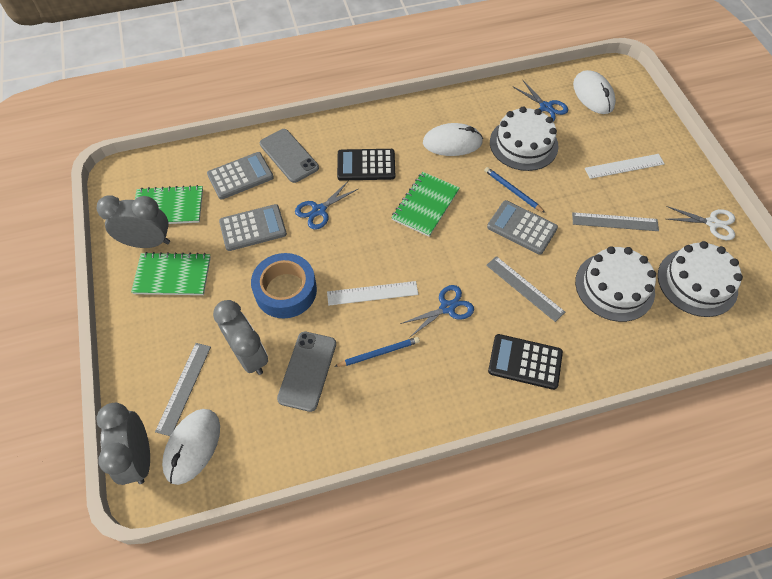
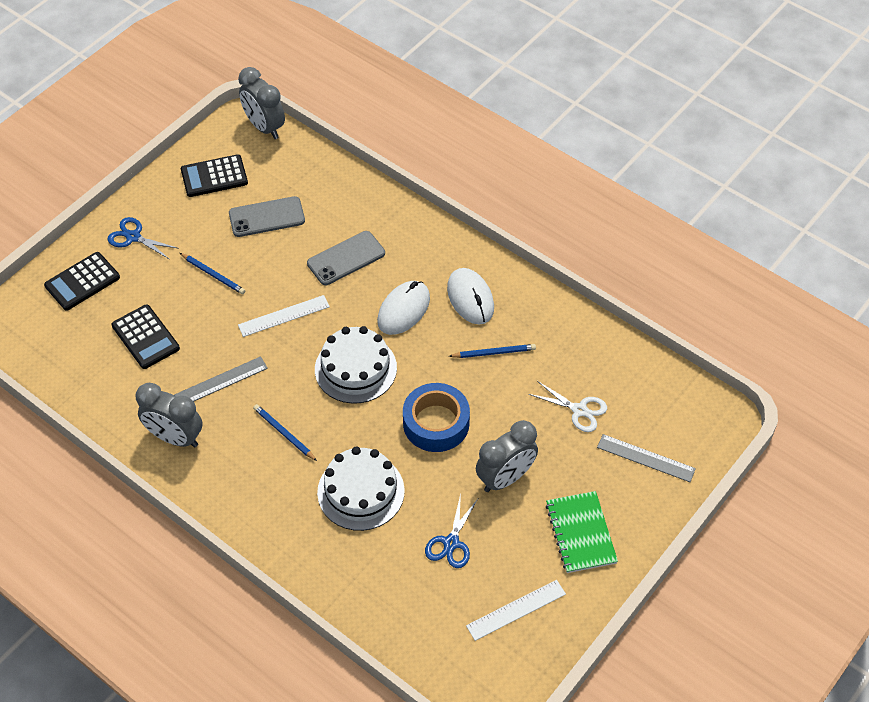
black calculator: 2 -> 3
blue pencil: 2 -> 3
blue scissors: 3 -> 2
green notebook: 3 -> 1
grey calculator: 3 -> 0
grey ruler: 3 -> 2
white cake: 3 -> 2
white mouse: 3 -> 2

